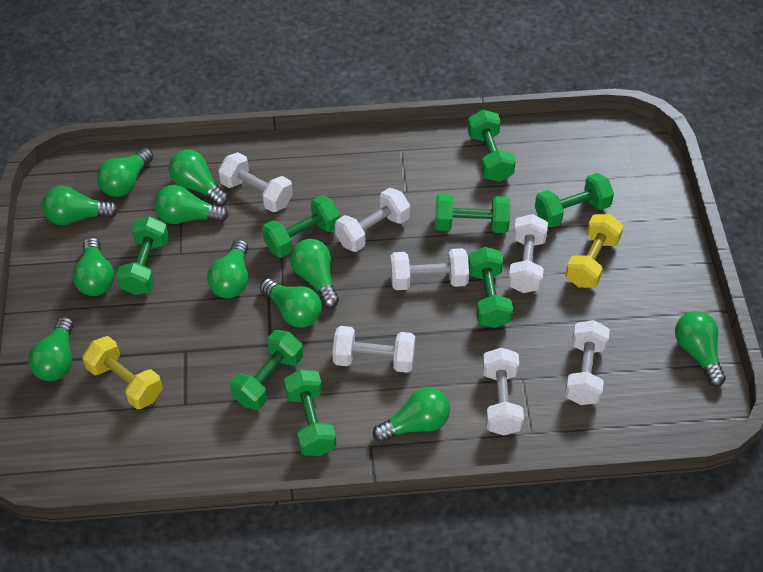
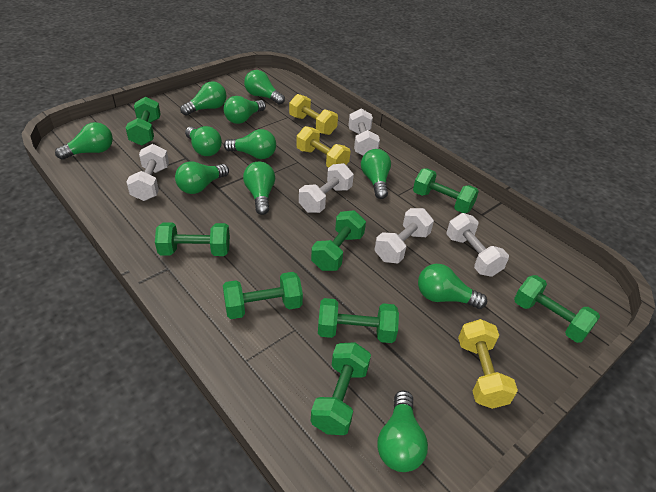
white dumbbell: 7 -> 5
yellow dumbbell: 2 -> 3

